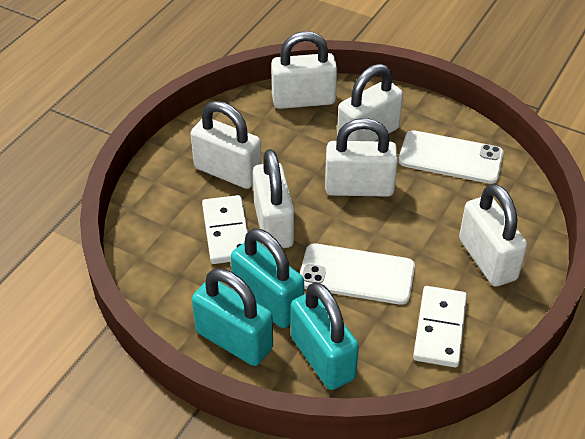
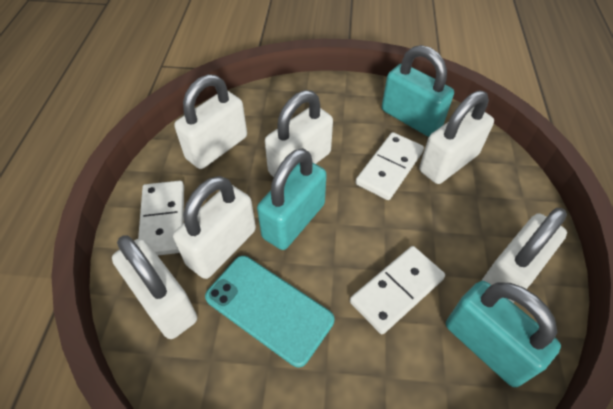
turquoise phone: 0 -> 1
white domino: 2 -> 3
white phone: 2 -> 0

